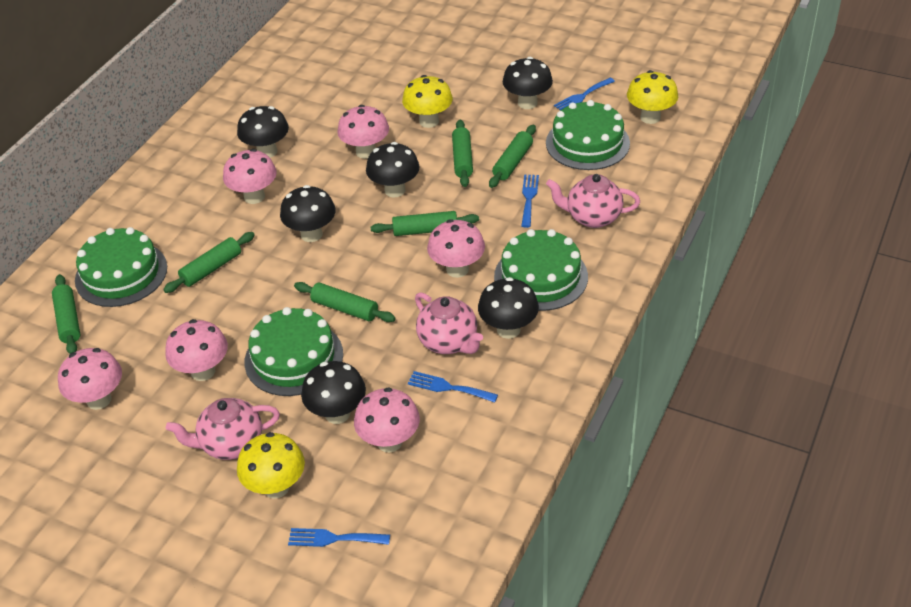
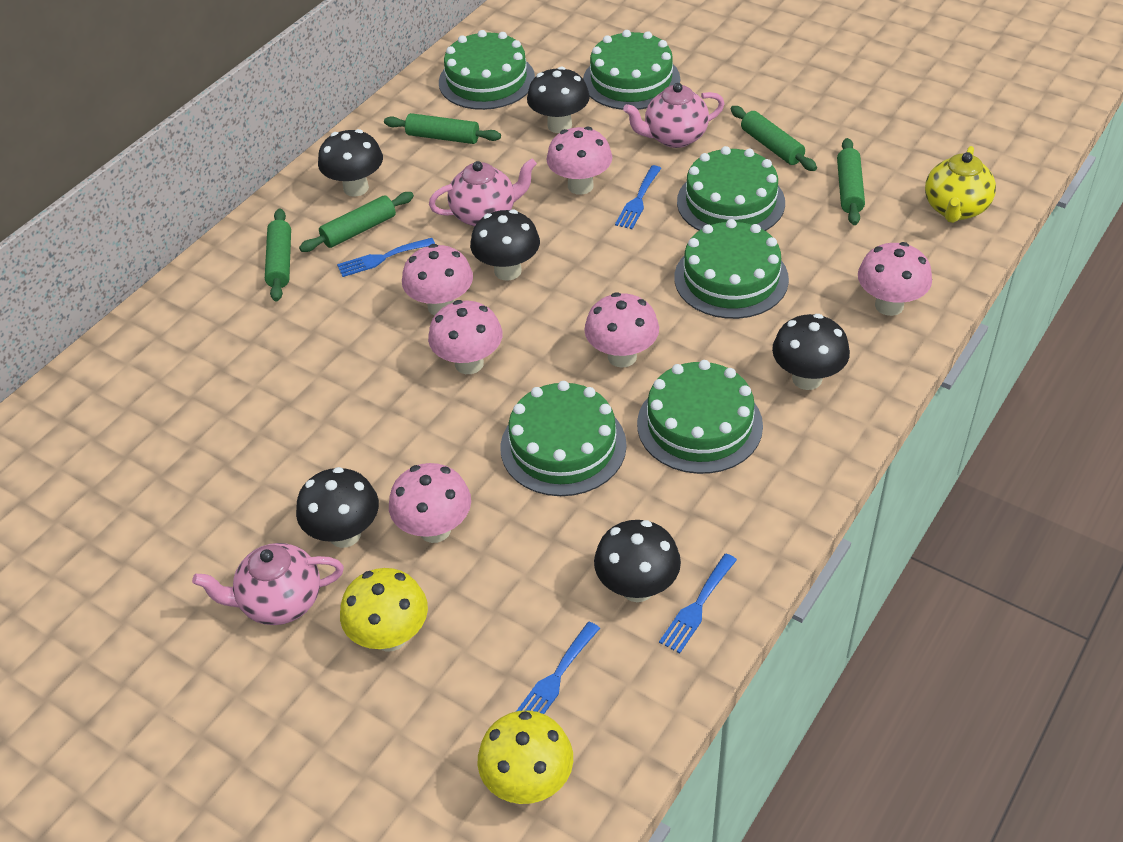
green cake: 4 -> 6
green rolling pin: 6 -> 5
yellow mushroom: 3 -> 2
yellow teapot: 0 -> 1

